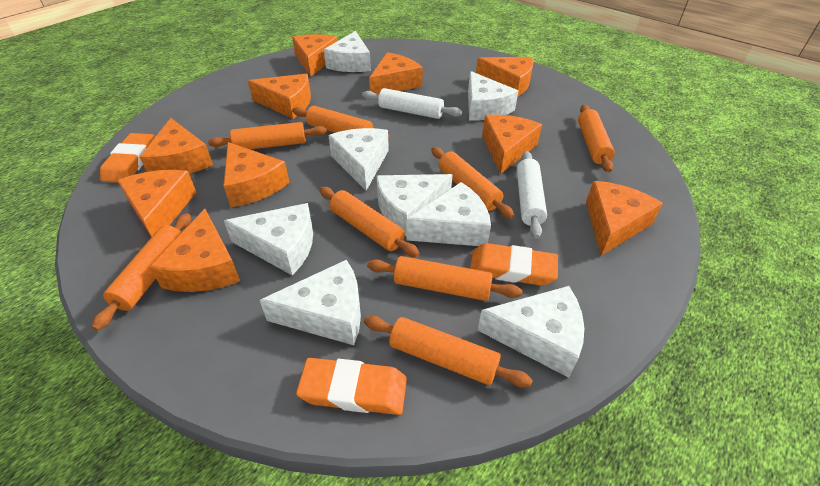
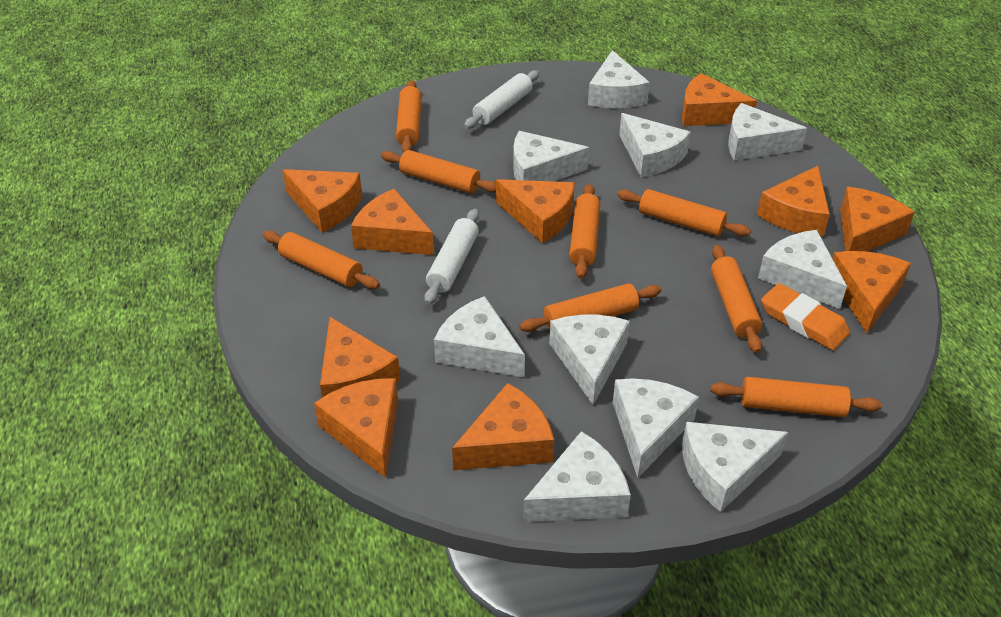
orange eraser: 3 -> 1
white cheese: 8 -> 10

